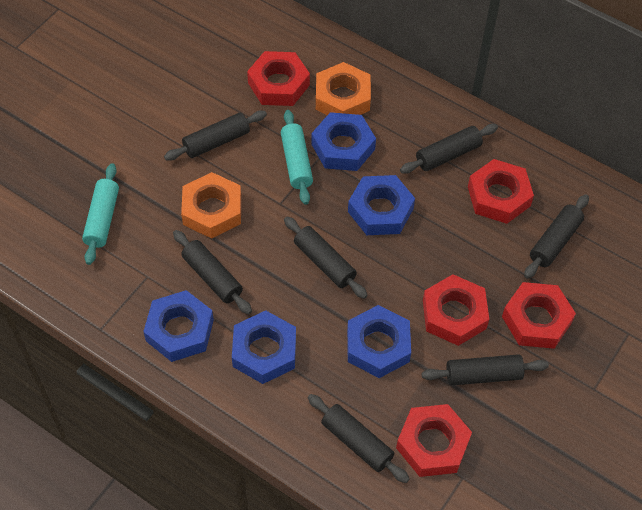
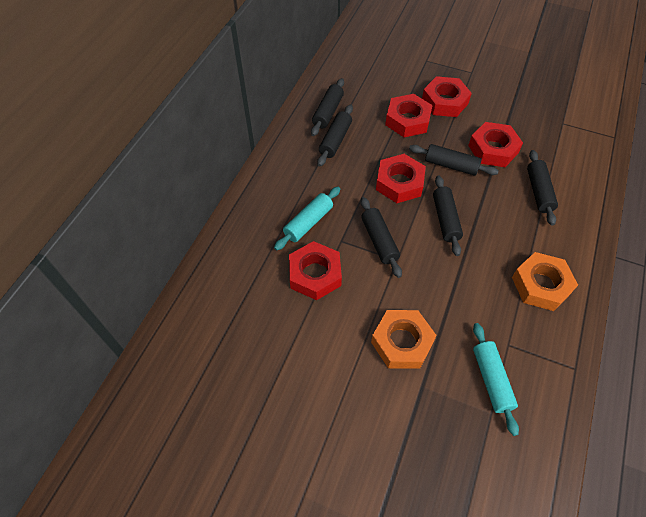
black rolling pin: 7 -> 6
blue nut: 5 -> 0

